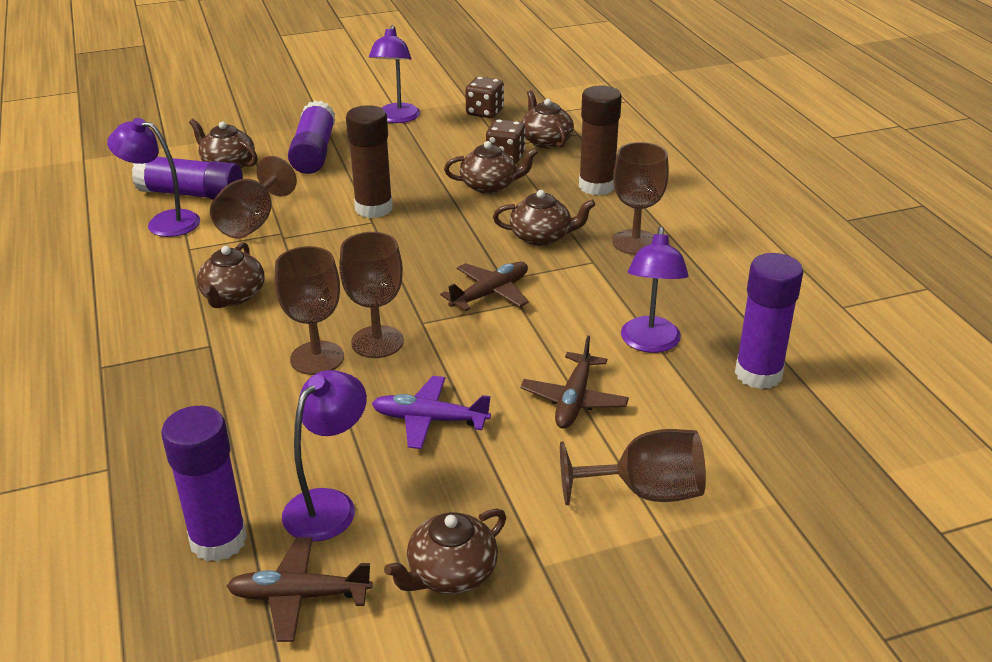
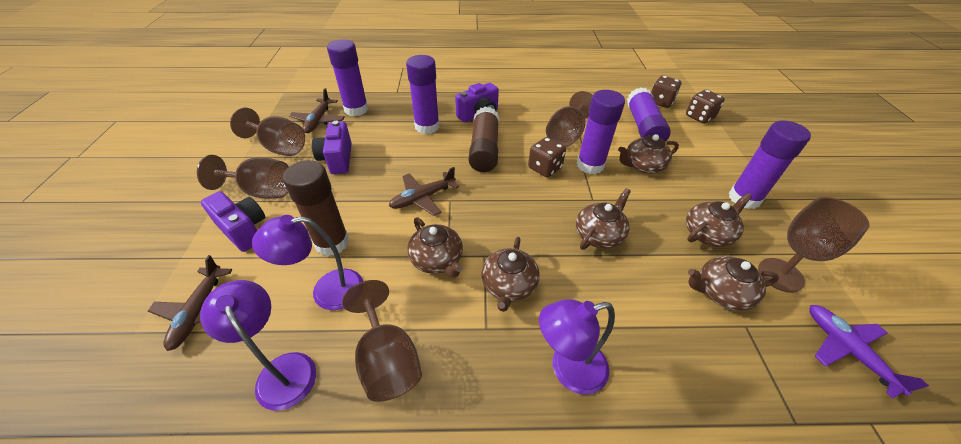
brown dice: 2 -> 3
purple camera: 0 -> 3
purple glue stick: 4 -> 5
purple lamp: 4 -> 3

